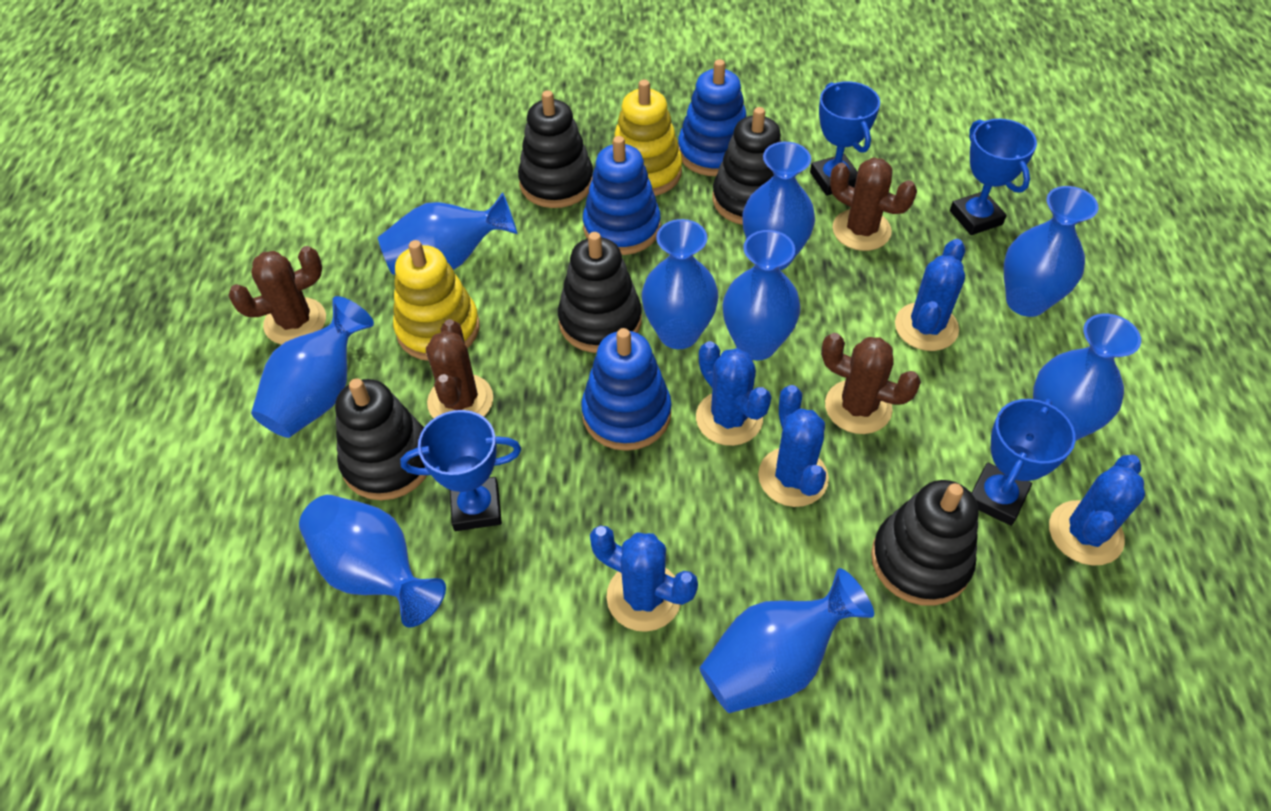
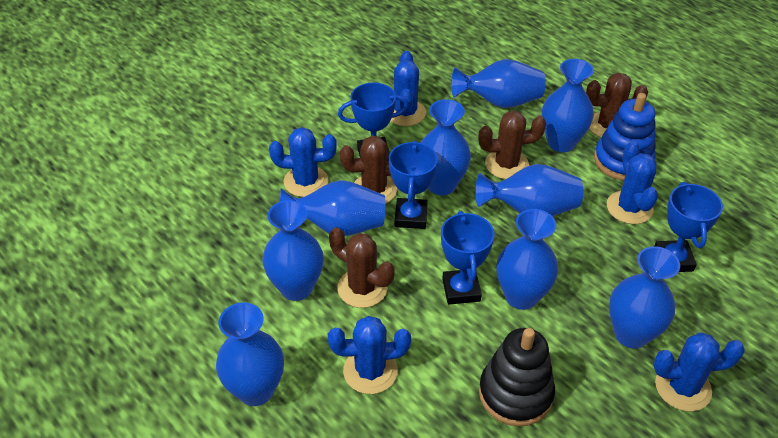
black stacking toy: 5 -> 1
blue stacking toy: 3 -> 1
yellow stacking toy: 2 -> 0

